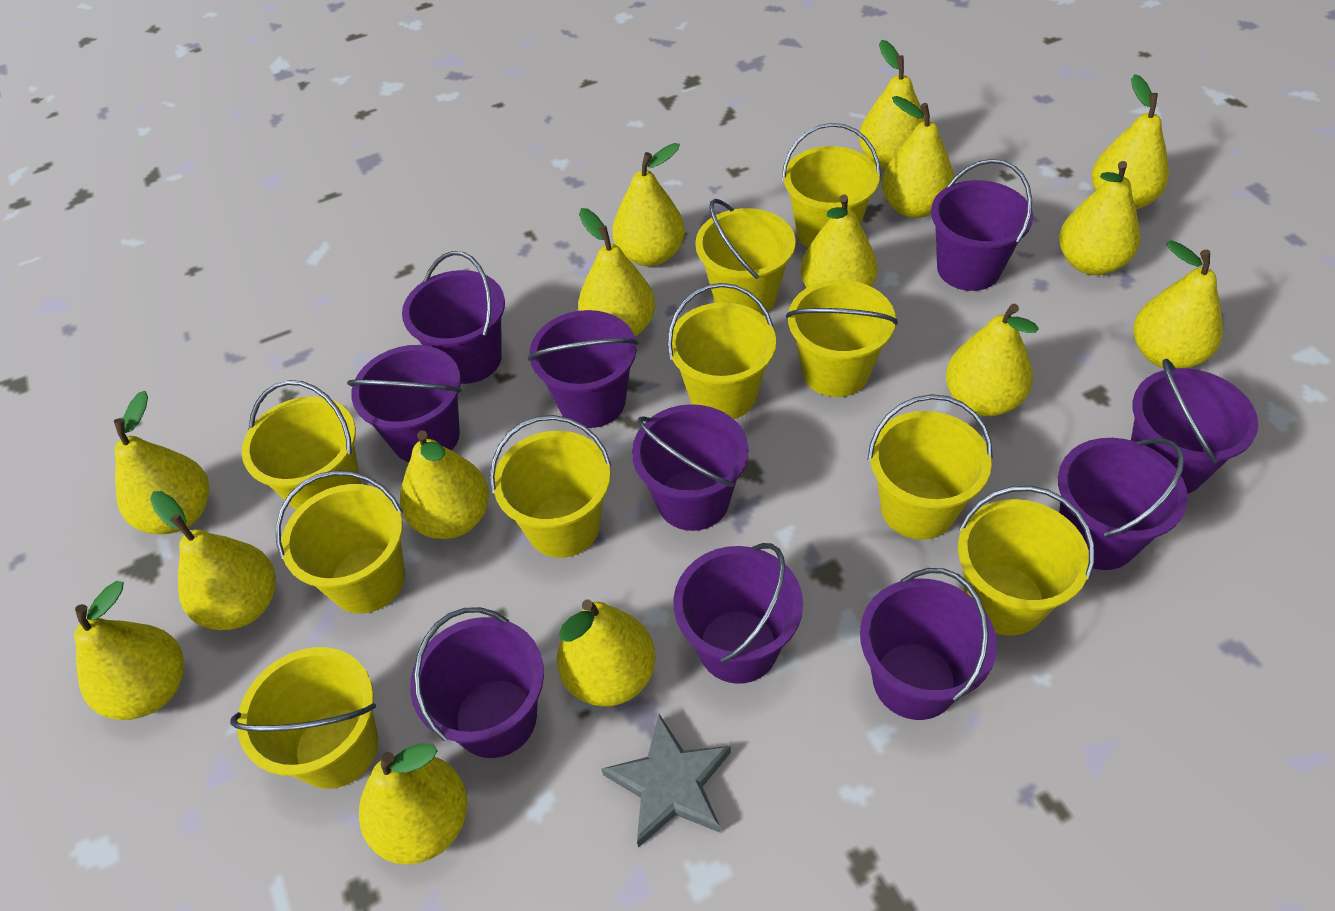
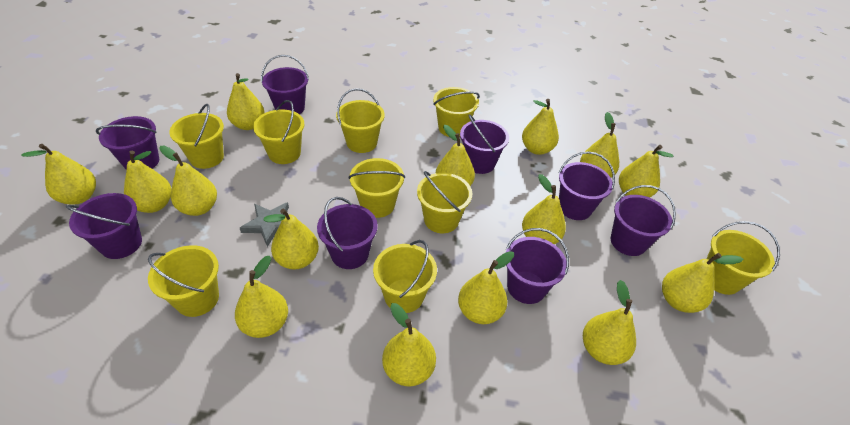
purple bucket: 10 -> 8
yellow bucket: 10 -> 9

